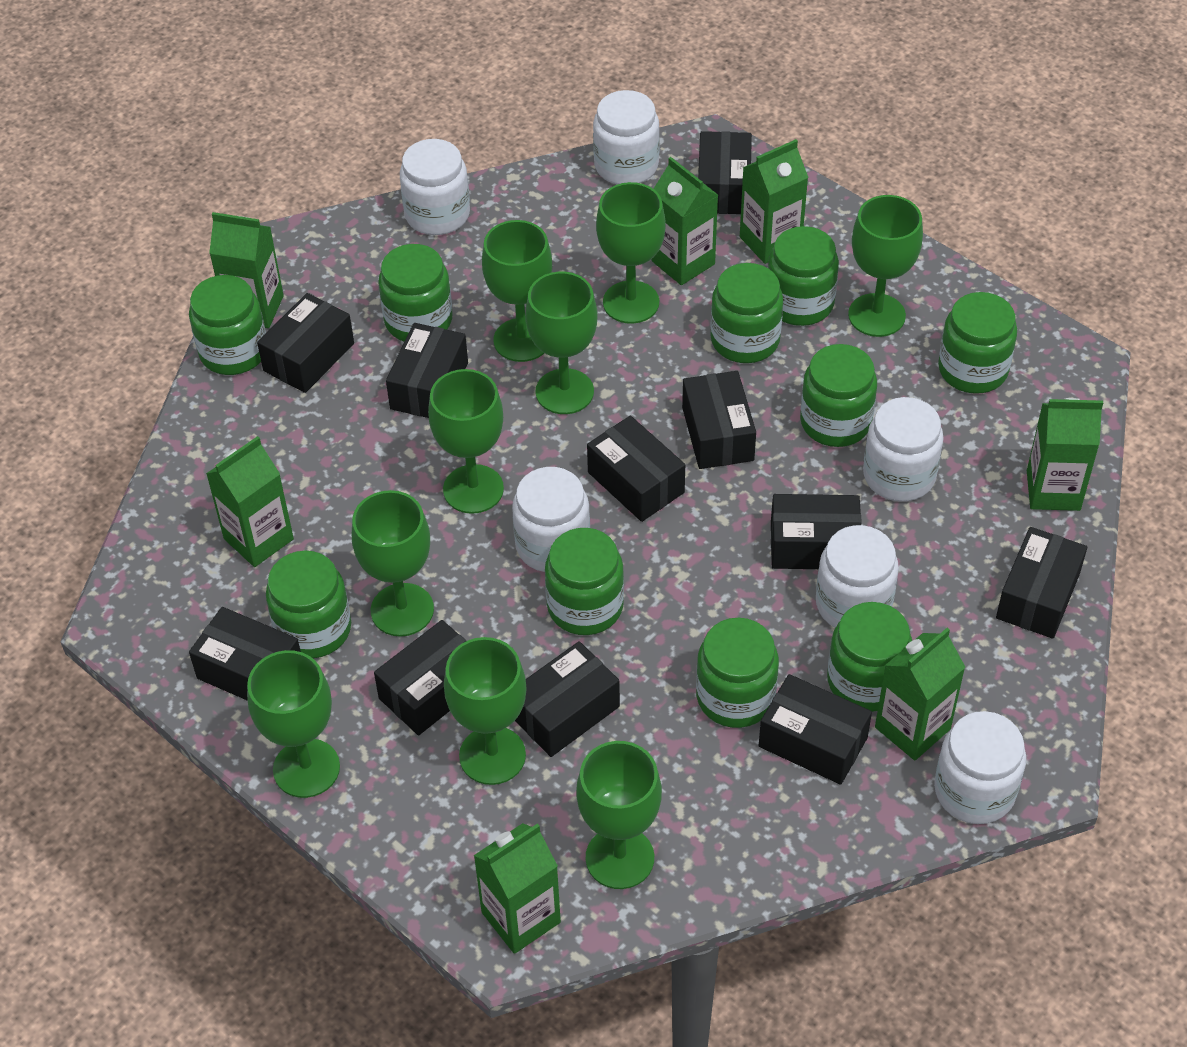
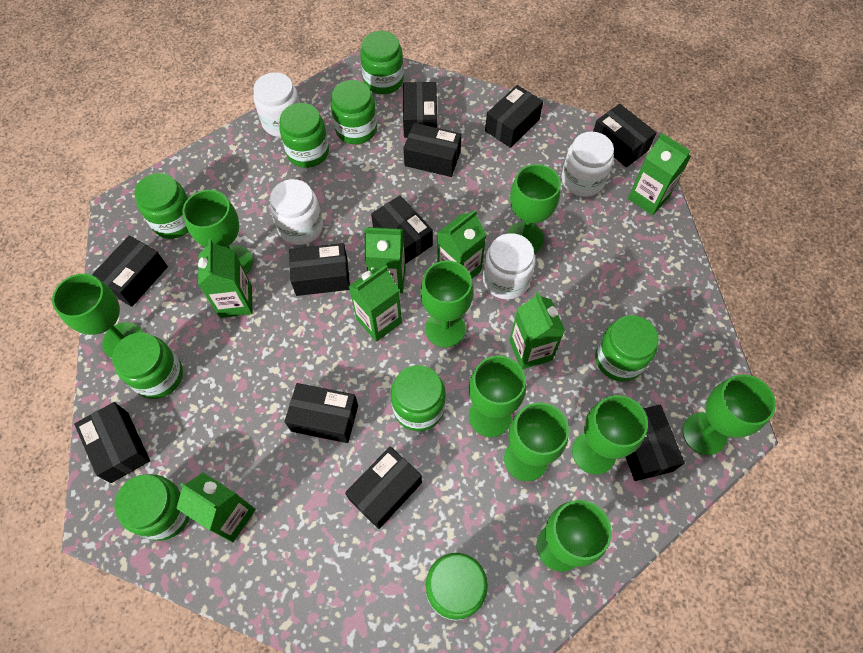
green jar: 10 -> 9
white jar: 6 -> 4

